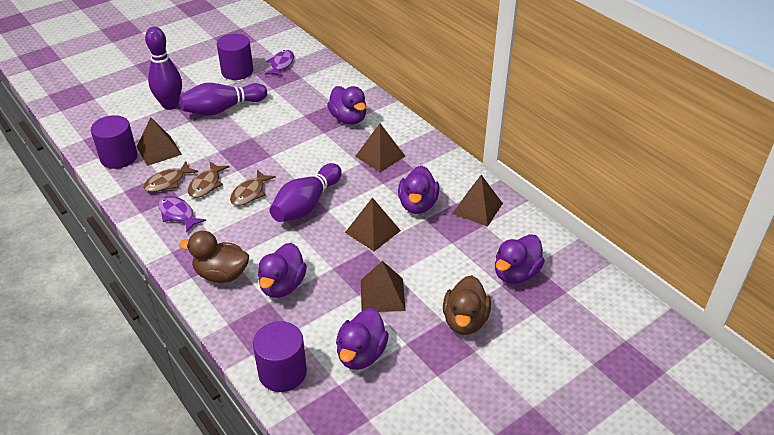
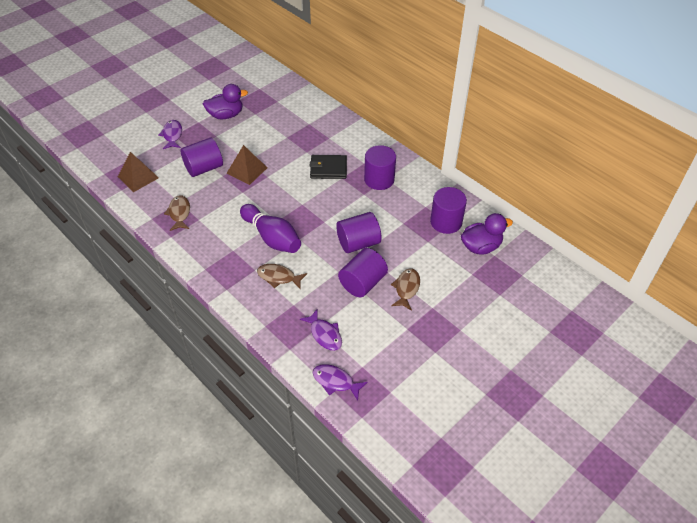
black wallet: 0 -> 1
brown duck: 2 -> 0
brown pyramid: 5 -> 2
purple bowling pin: 3 -> 1
purple cylinder: 3 -> 5
purple duck: 5 -> 2
purple fish: 2 -> 3

